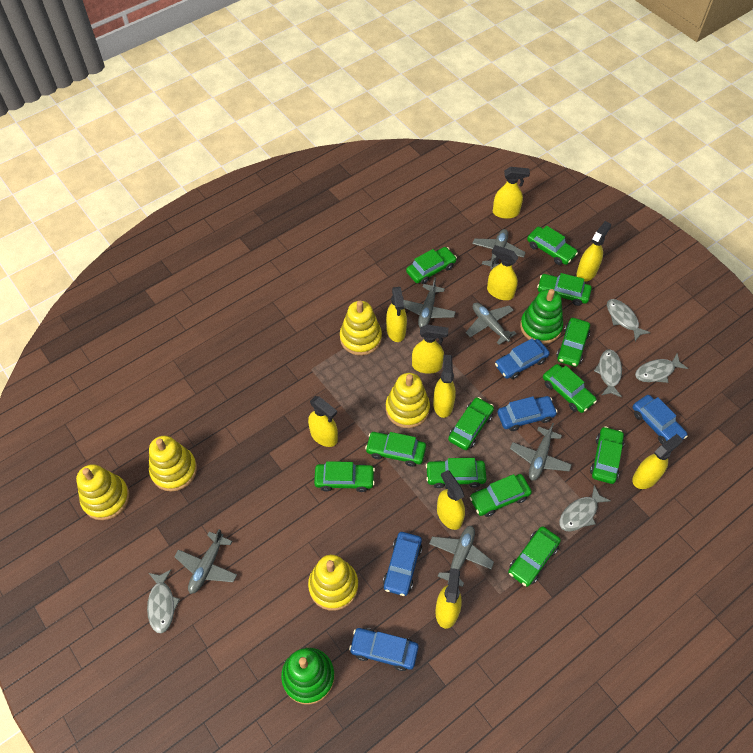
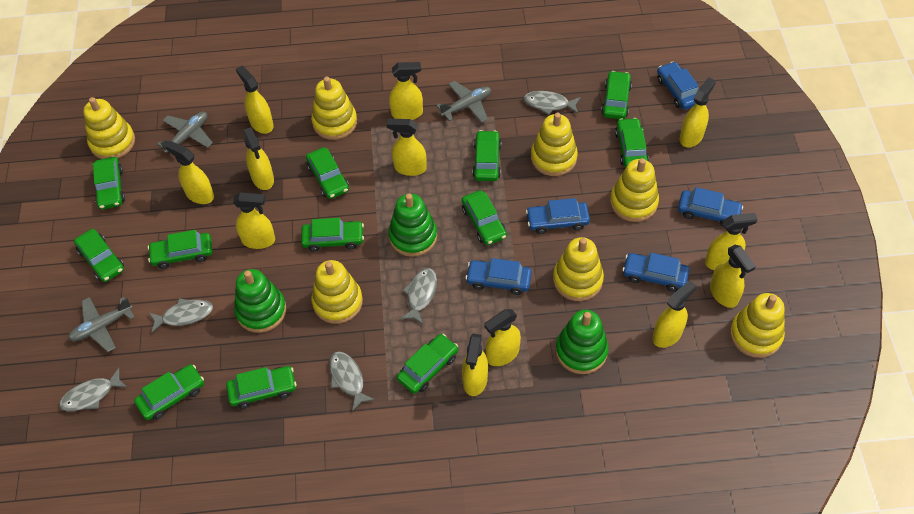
green stacking toy: 2 -> 3
grey plane: 6 -> 3
yellow spray bottle: 10 -> 12
yellow stacking toy: 5 -> 7

